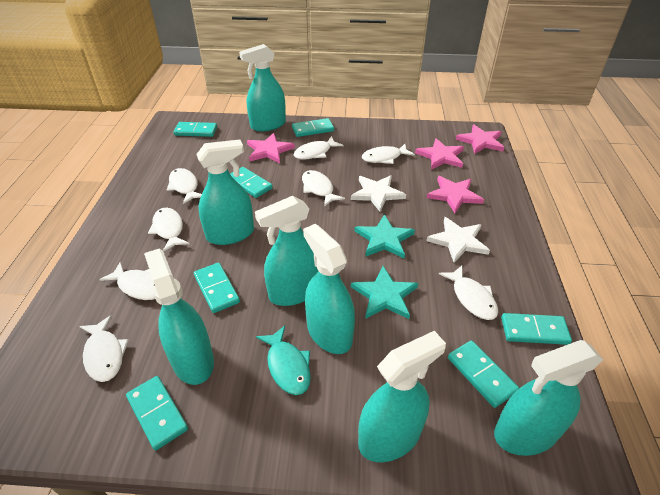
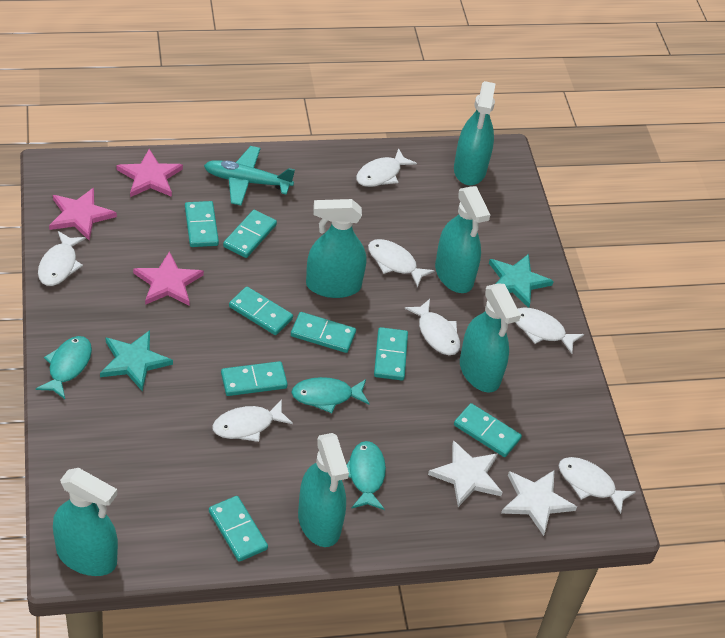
pink star: 4 -> 3
turquoise domino: 7 -> 8
turquoise fish: 1 -> 3
turquoise plane: 0 -> 1
turquoise spray bottle: 7 -> 6
white fish: 8 -> 7

